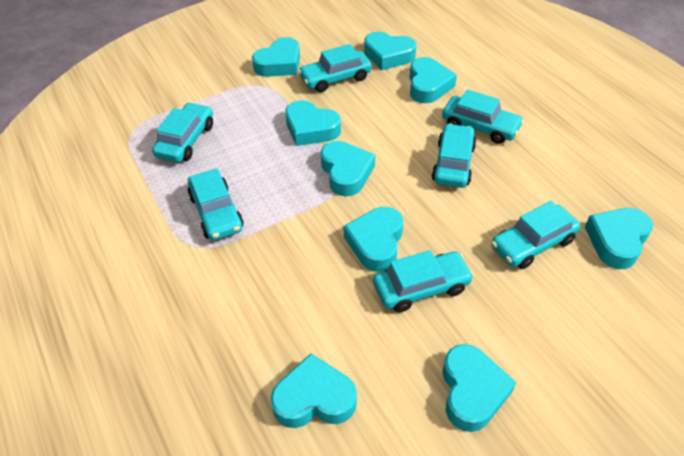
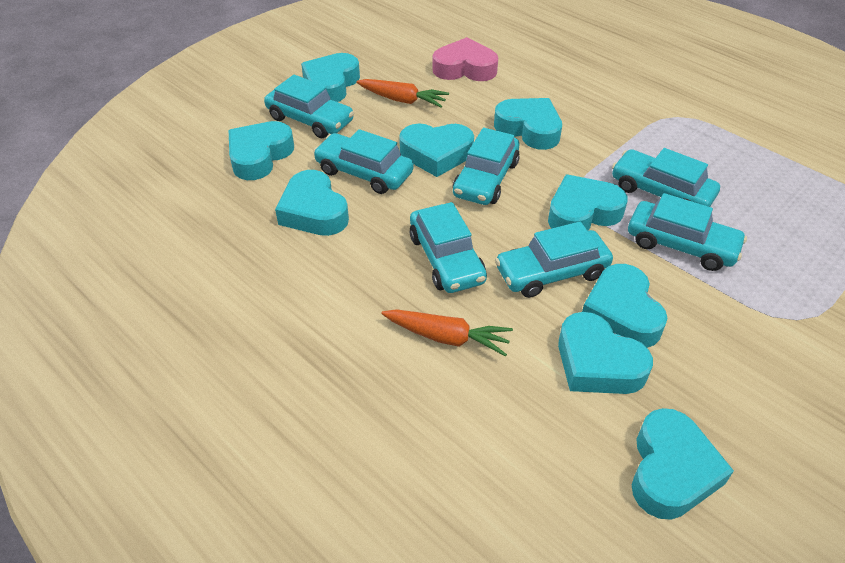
orange carrot: 0 -> 2
pink heart: 0 -> 1

